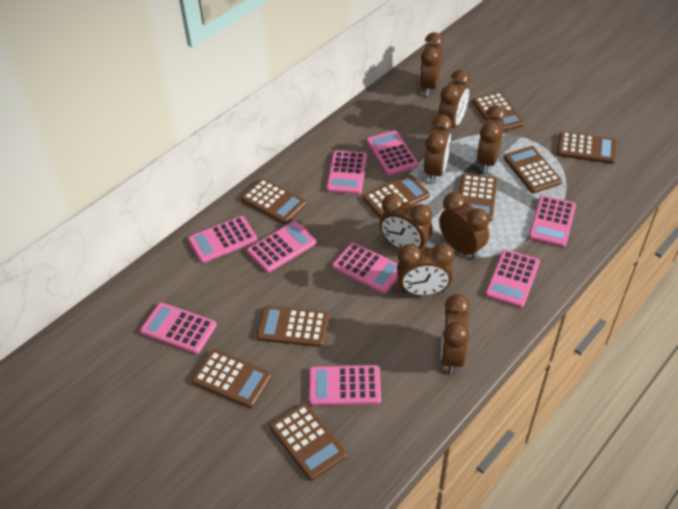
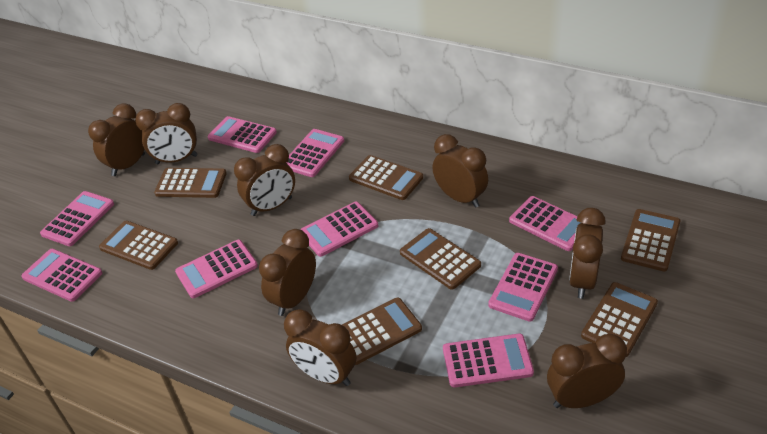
brown calculator: 9 -> 7

